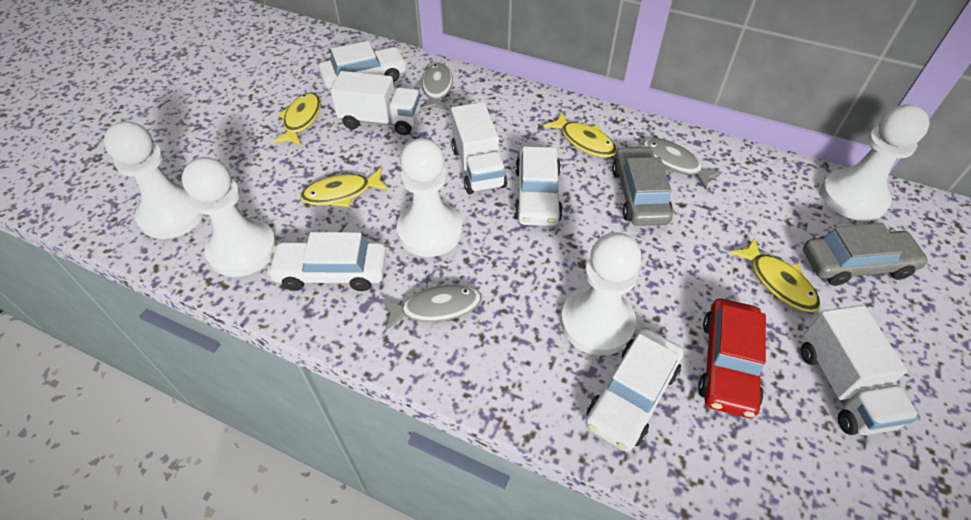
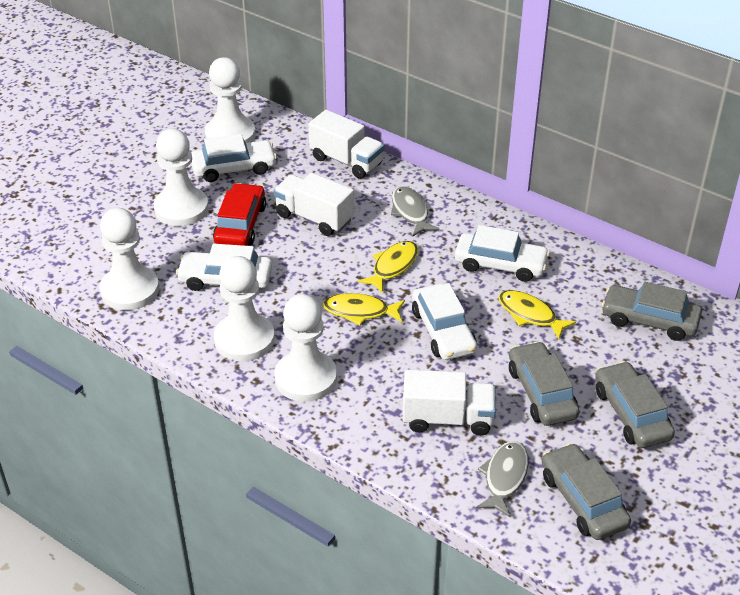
grey car: 2 -> 4
grey fish: 3 -> 2
yellow fish: 4 -> 3

